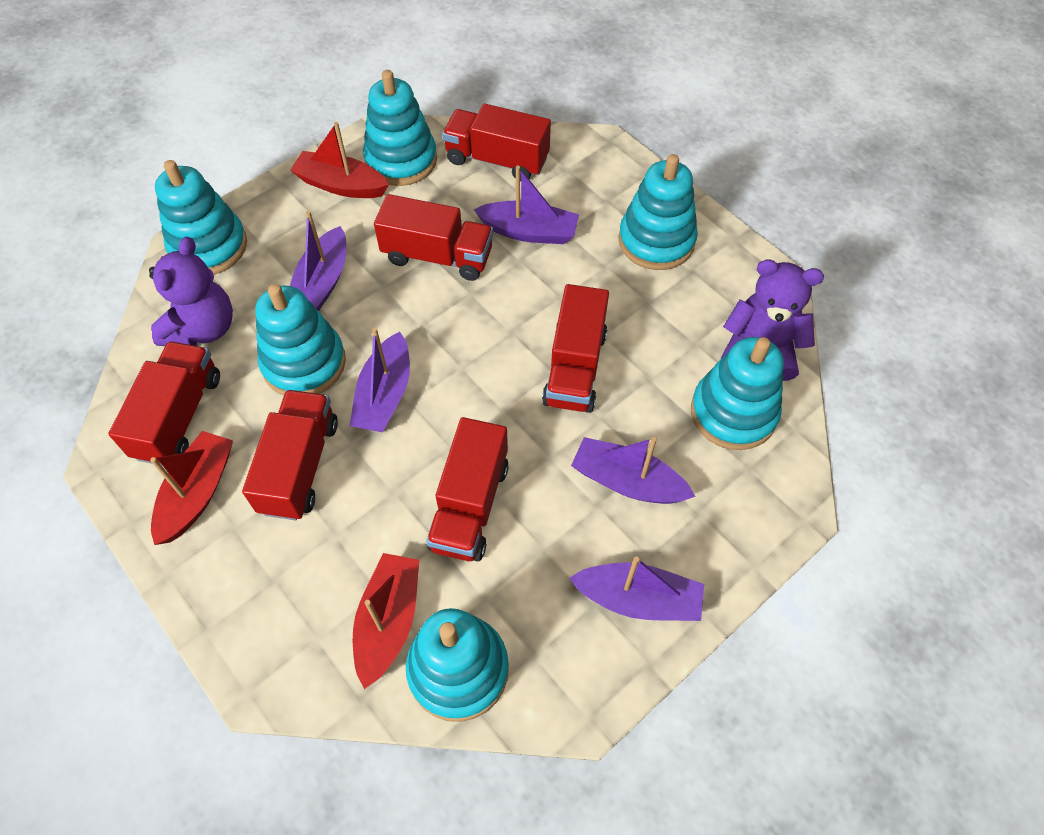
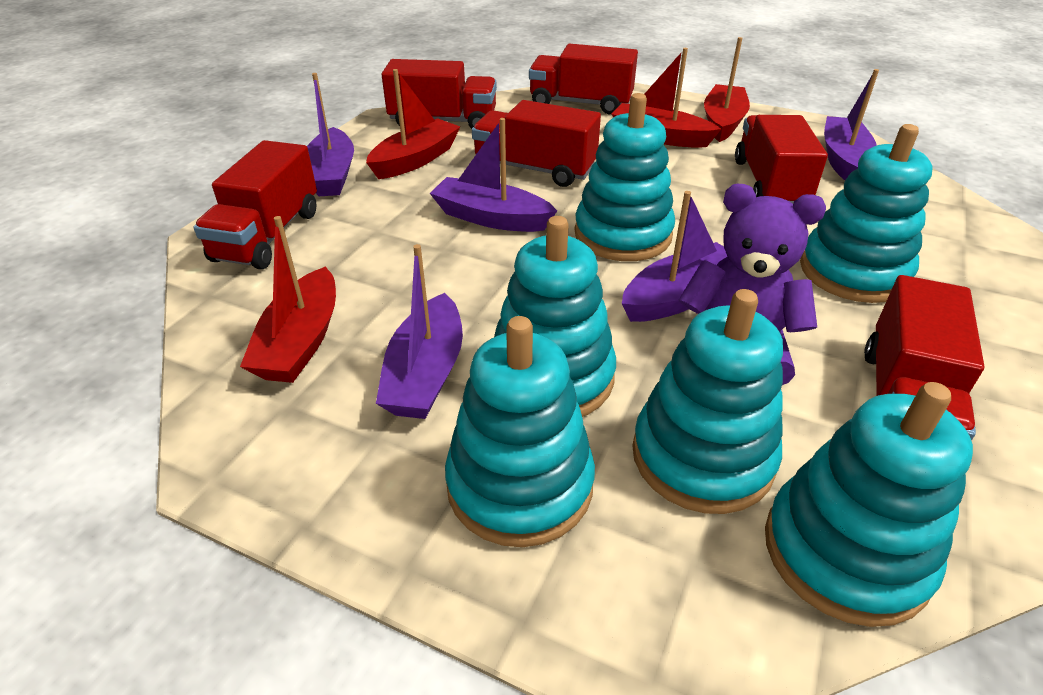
purple teddy bear: 2 -> 1
red boat: 3 -> 4

